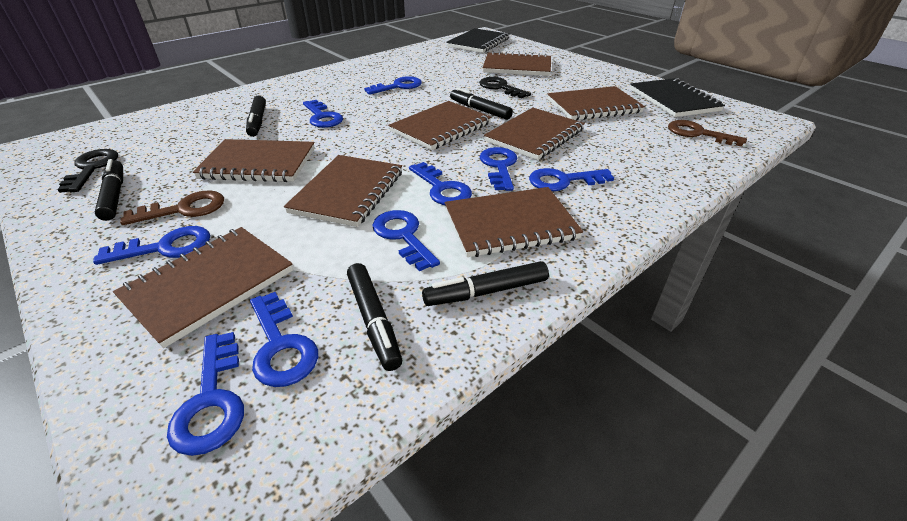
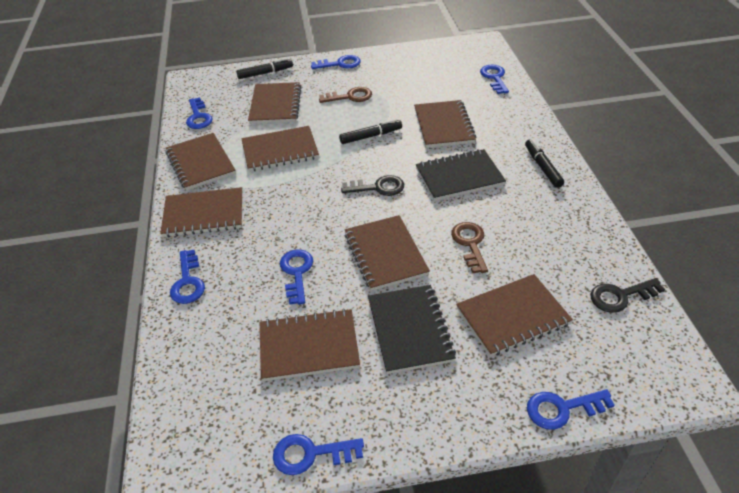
black marker: 5 -> 3
blue key: 9 -> 7

